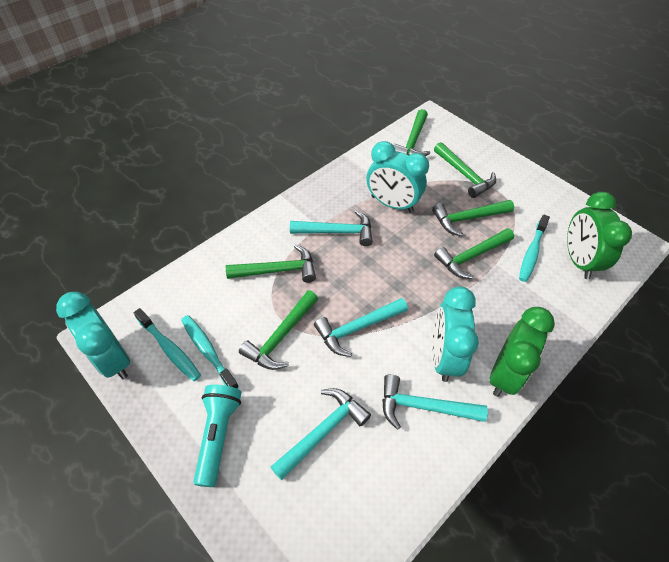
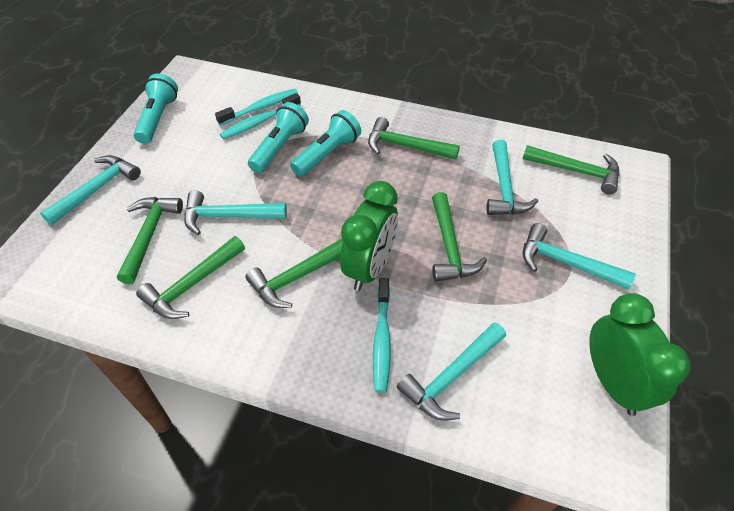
turquoise clock: 3 -> 0
turquoise flashlight: 1 -> 3
turquoise hammer: 4 -> 5

